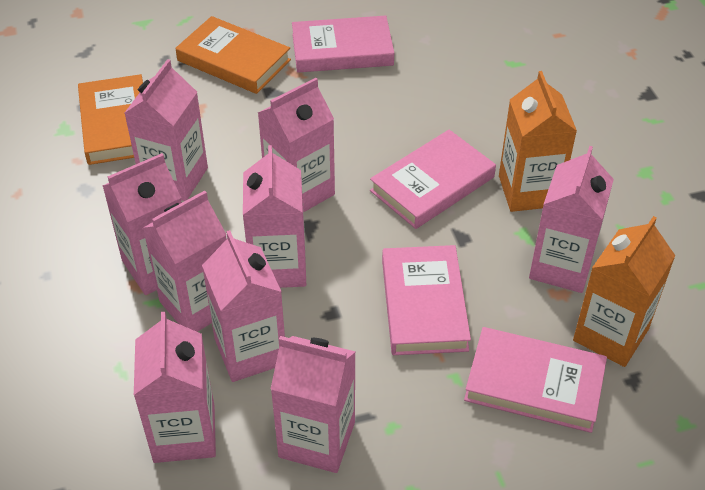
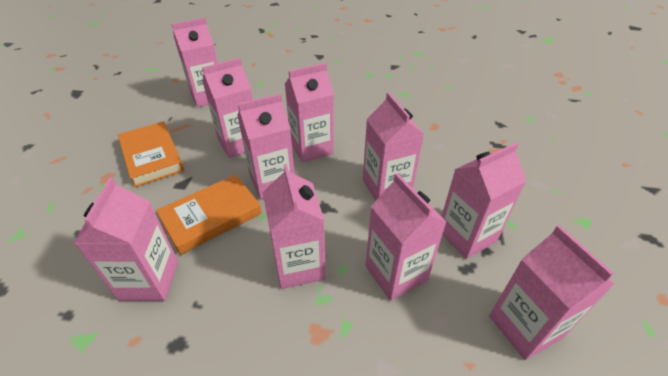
orange carton: 2 -> 0
pink book: 4 -> 0
pink carton: 9 -> 10

